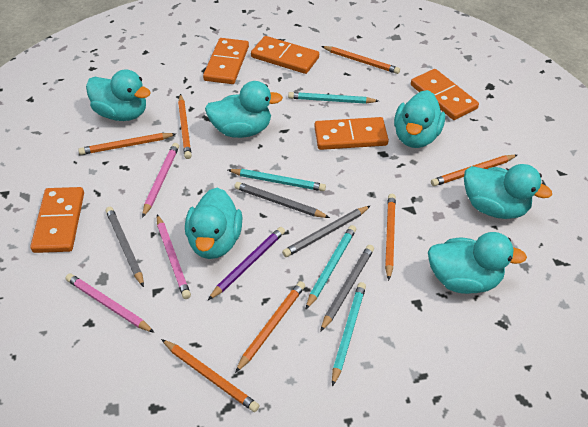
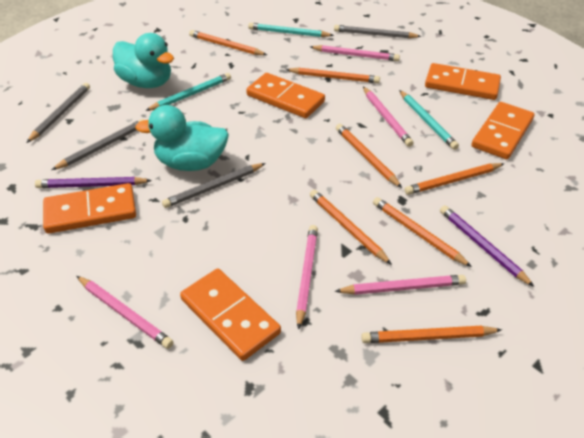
pink pencil: 3 -> 5
purple pencil: 1 -> 2
turquoise duck: 6 -> 2
turquoise pencil: 4 -> 3

